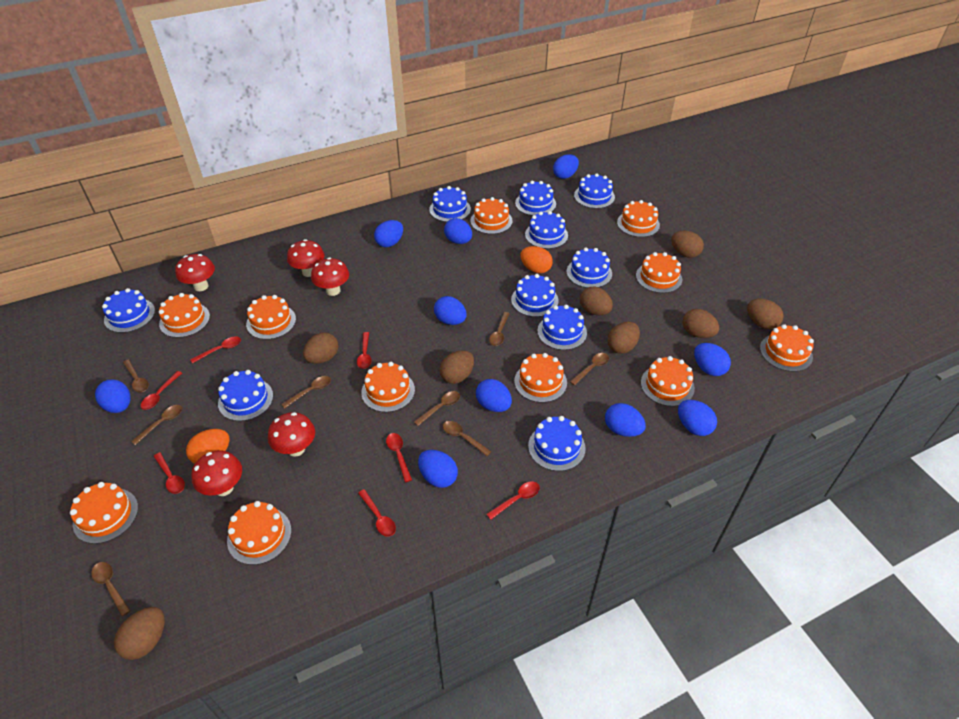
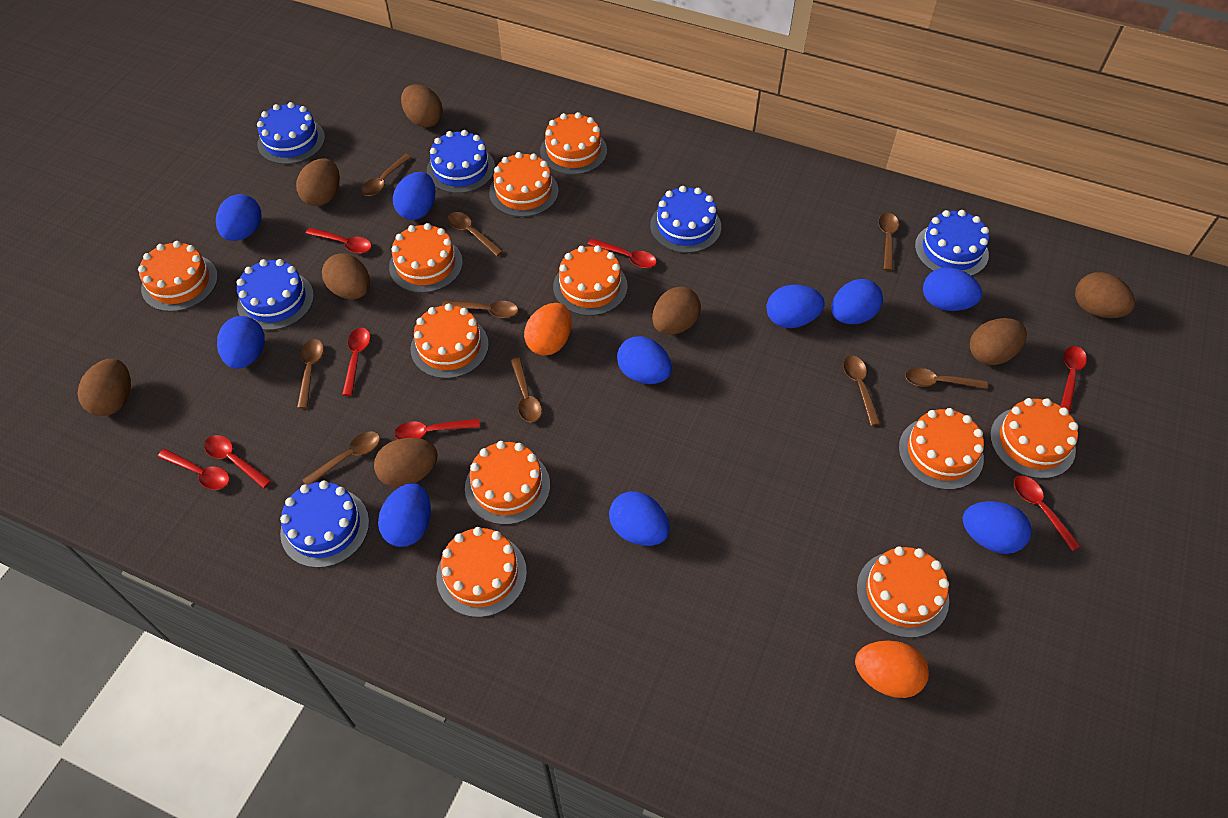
blue cake: 10 -> 6
brown spoon: 8 -> 9
red mushroom: 5 -> 0
red spoon: 7 -> 8

